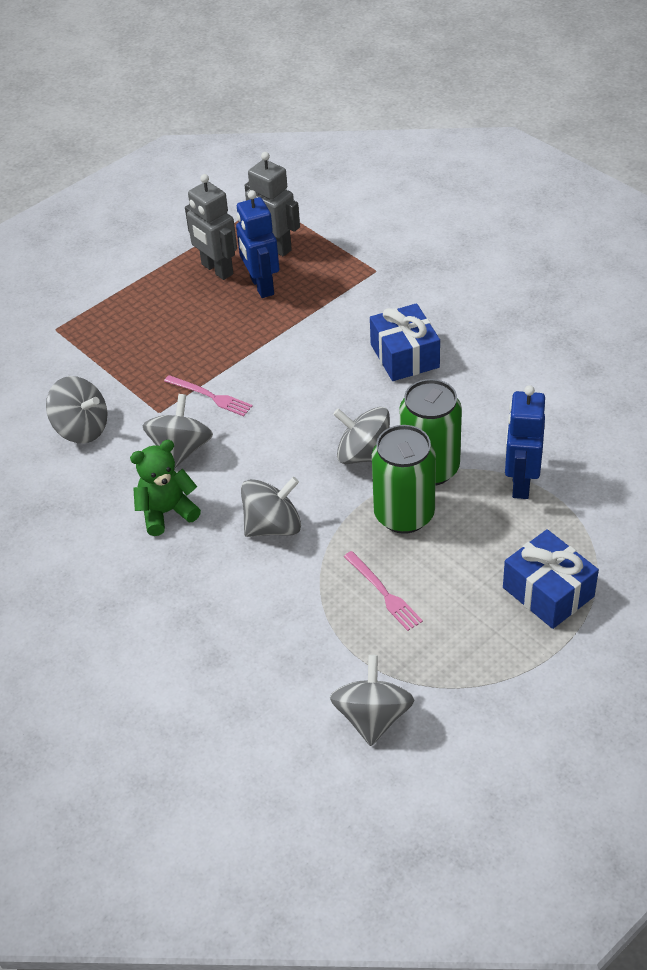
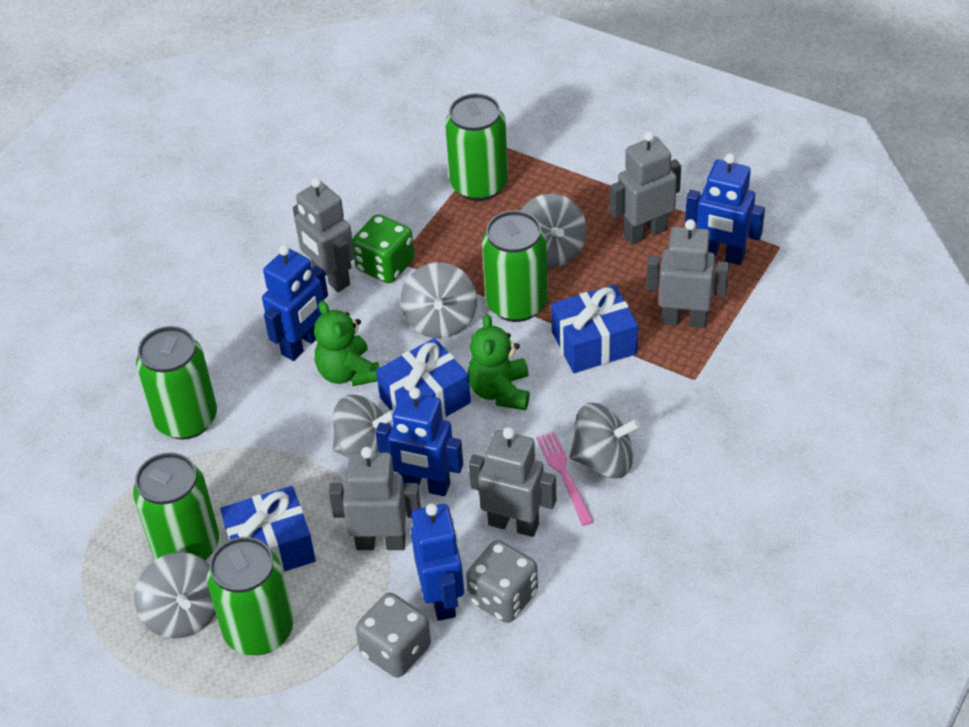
blue gift: 2 -> 3
blue robot: 2 -> 4
green can: 2 -> 5
green dice: 0 -> 1
green teddy bear: 1 -> 2
grey dice: 0 -> 2
grey robot: 2 -> 5
pink fork: 2 -> 1

